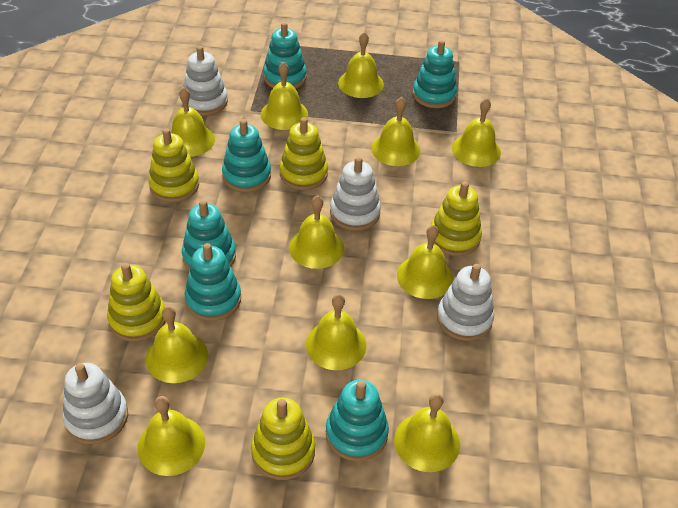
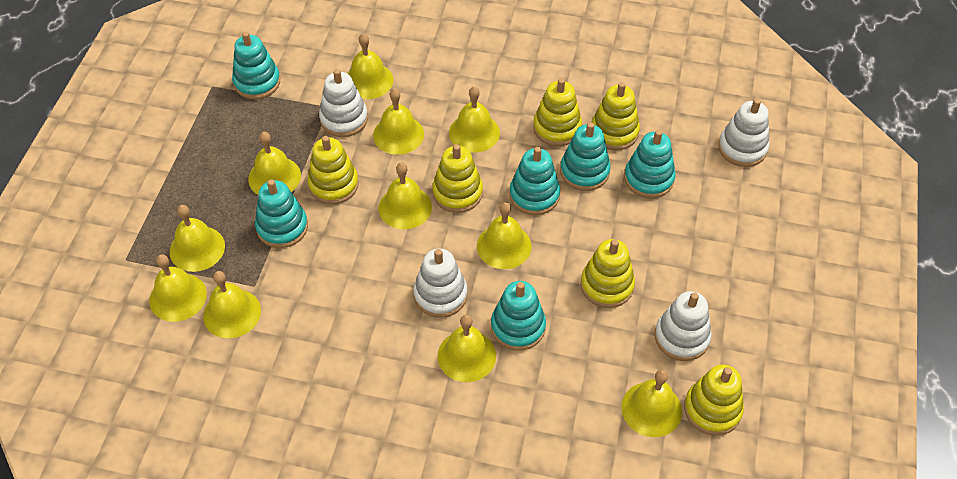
yellow stacking toy: 5 -> 6

